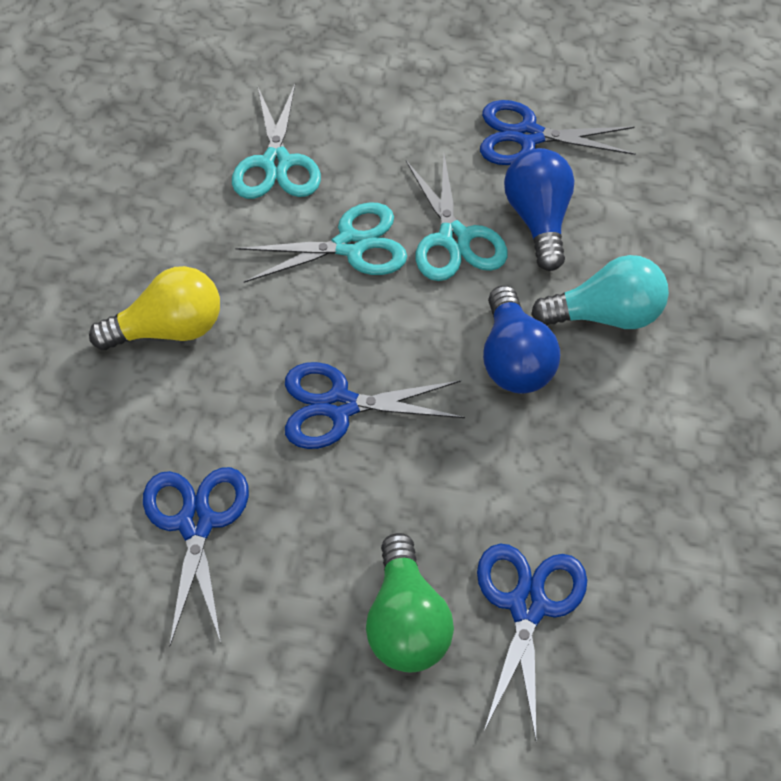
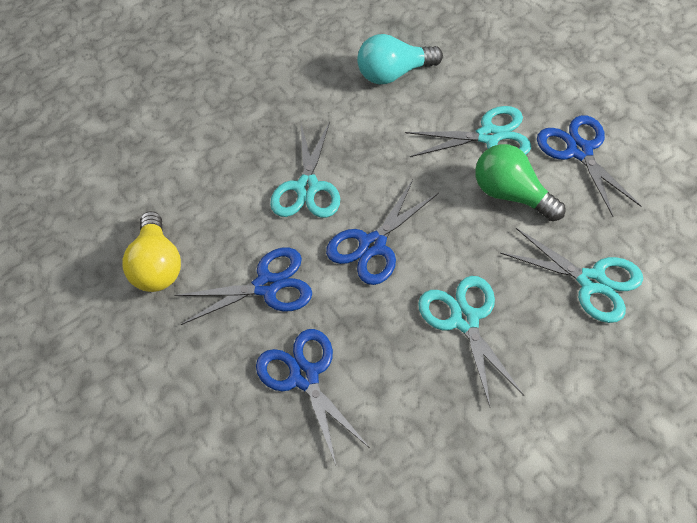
blue light bulb: 2 -> 0
turquoise scissors: 3 -> 4

